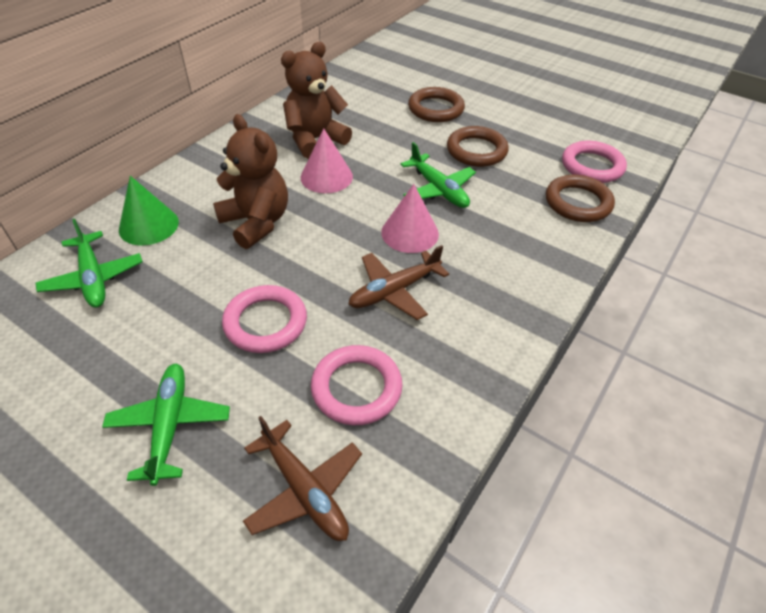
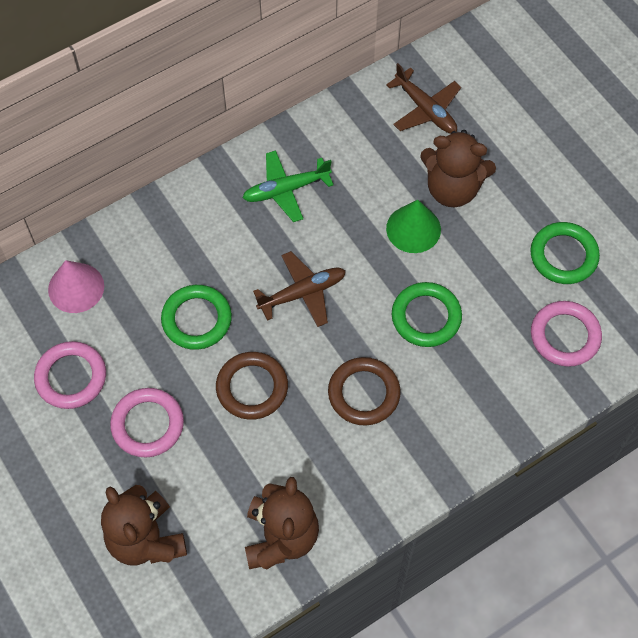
brown ring: 3 -> 2
brown teddy bear: 2 -> 3
green plane: 3 -> 1
green ring: 0 -> 3
pink cone: 2 -> 1

